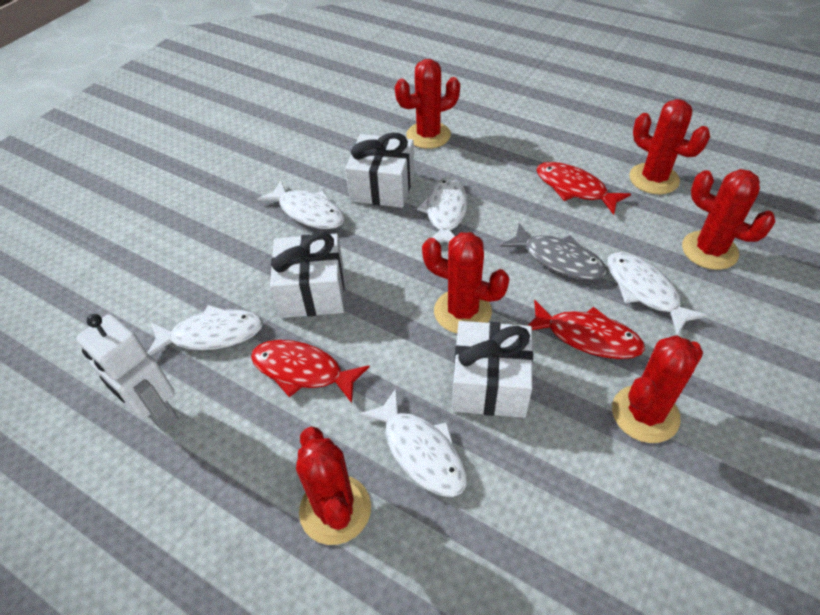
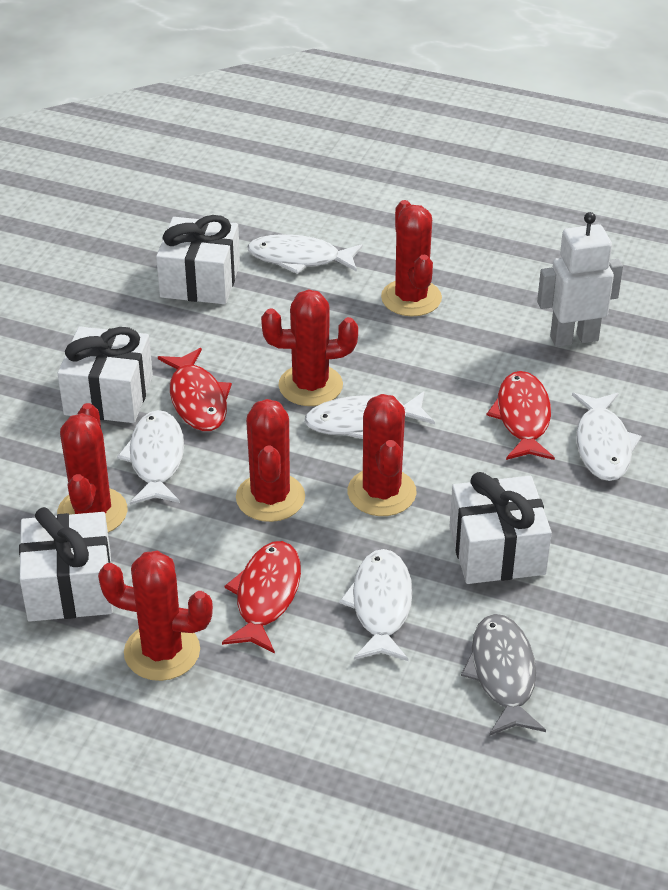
white gift: 3 -> 4

